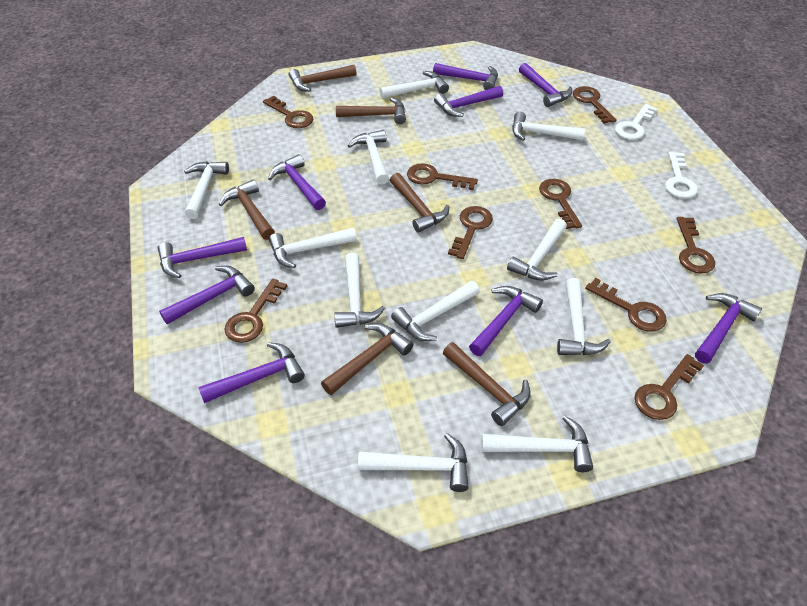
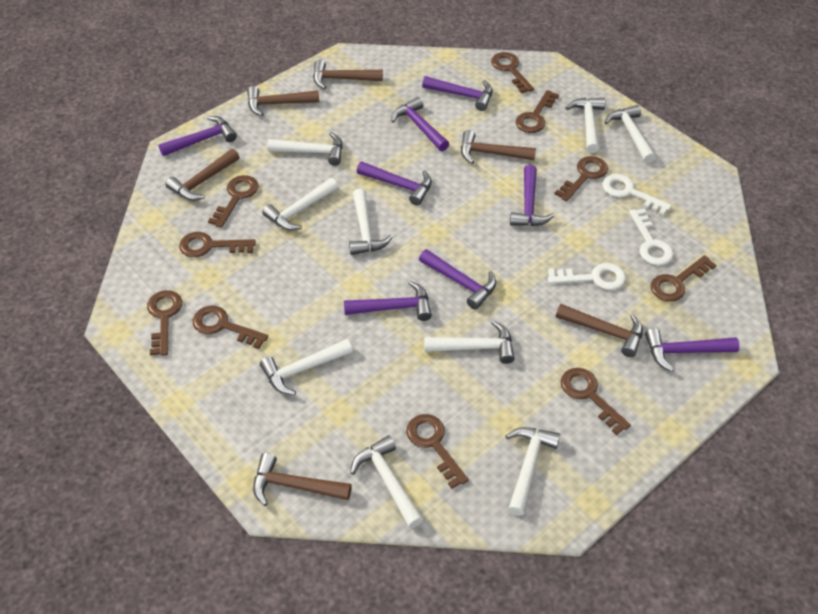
brown key: 9 -> 10
purple hammer: 9 -> 8
white hammer: 11 -> 9
white key: 2 -> 3

